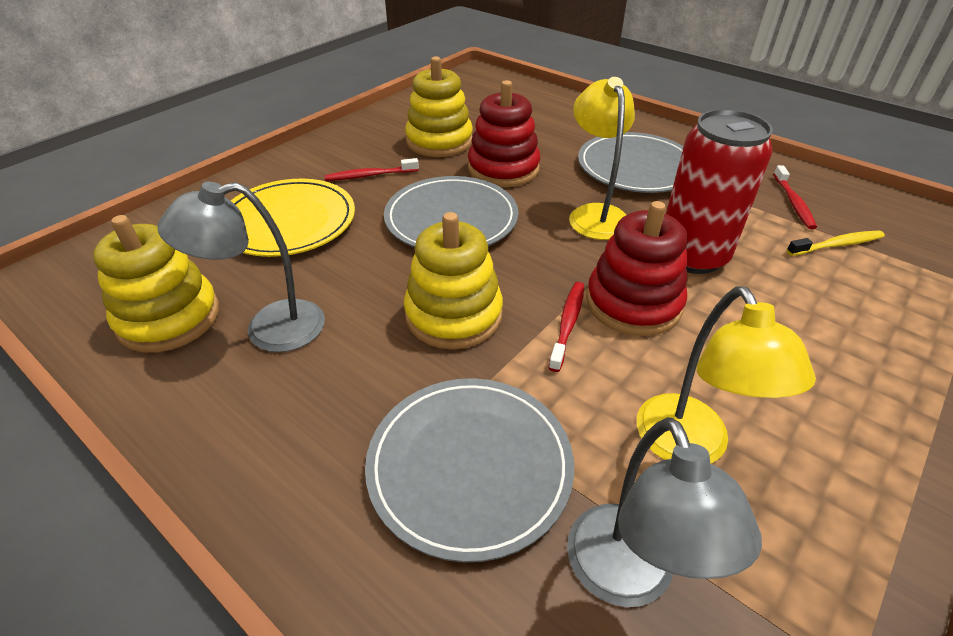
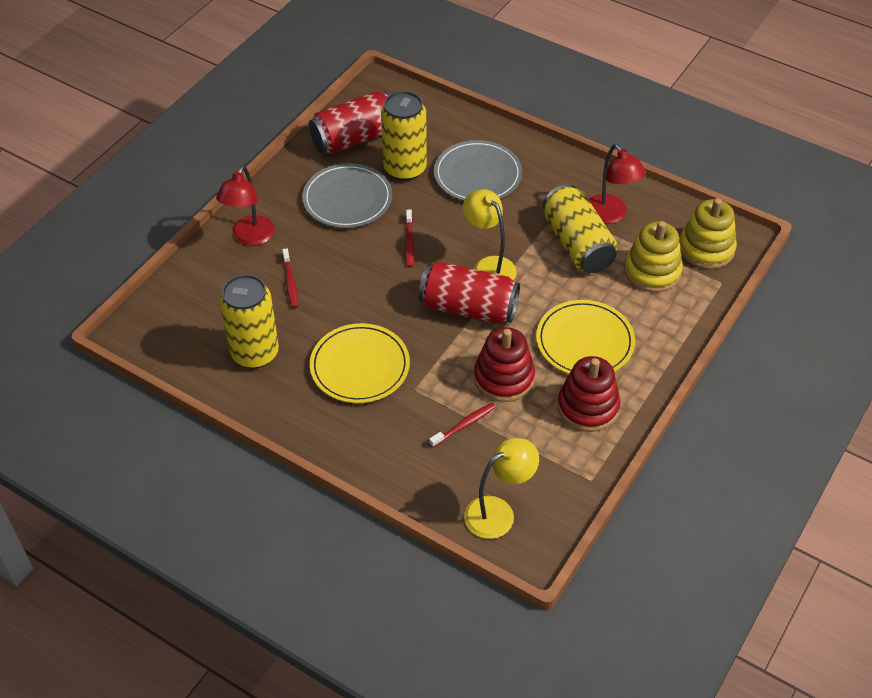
grey lamp: 2 -> 0
grey plate: 3 -> 2
red can: 1 -> 2
red lamp: 0 -> 2
yellow can: 0 -> 3
yellow plate: 1 -> 2
yellow stacking toy: 3 -> 2
yellow toothbrush: 1 -> 0

